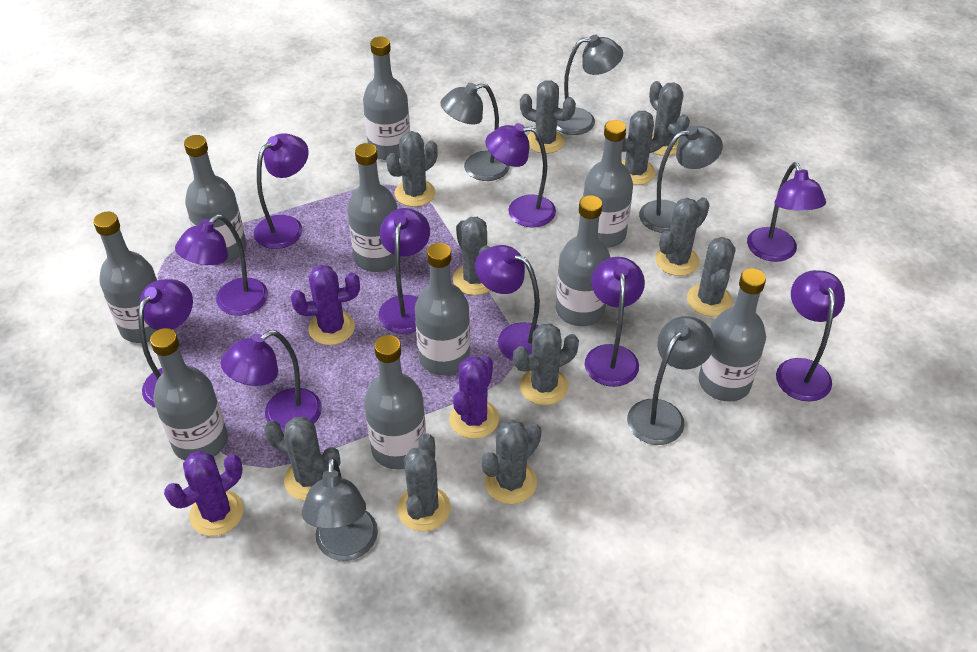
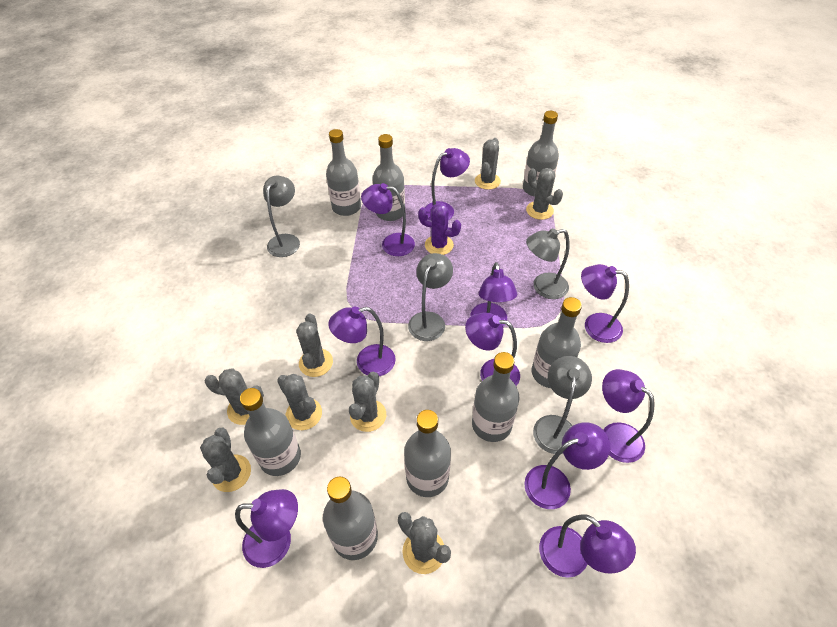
grey bottle: 10 -> 8
grey cactus: 11 -> 8
grey lamp: 5 -> 4
purple cactus: 3 -> 1

